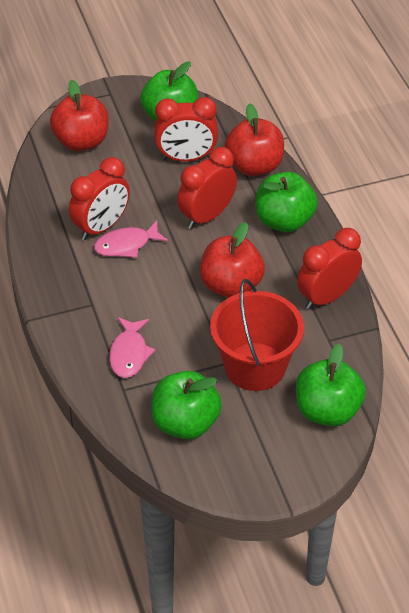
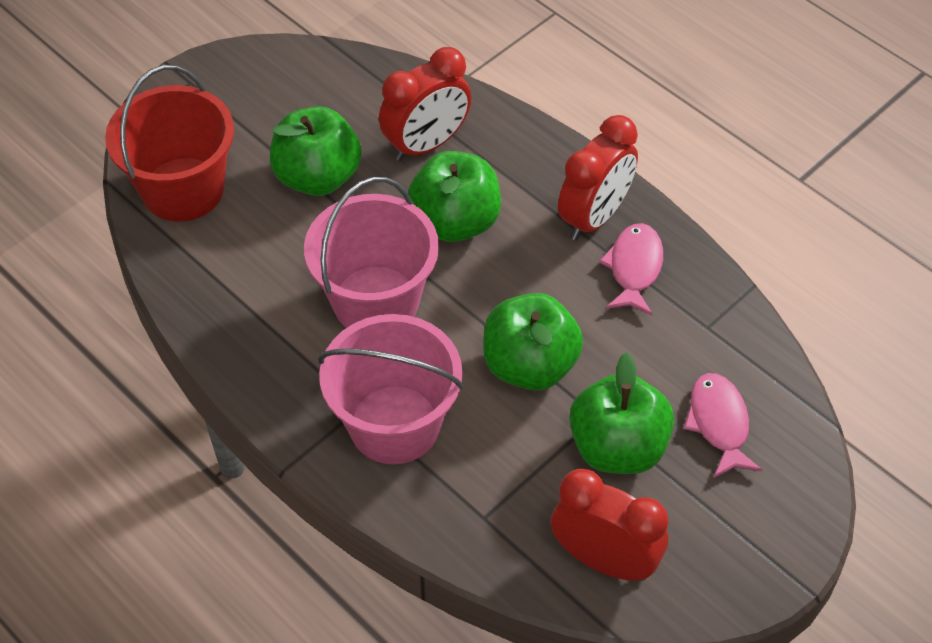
pink bucket: 0 -> 2
red apple: 3 -> 0
red clock: 4 -> 3

